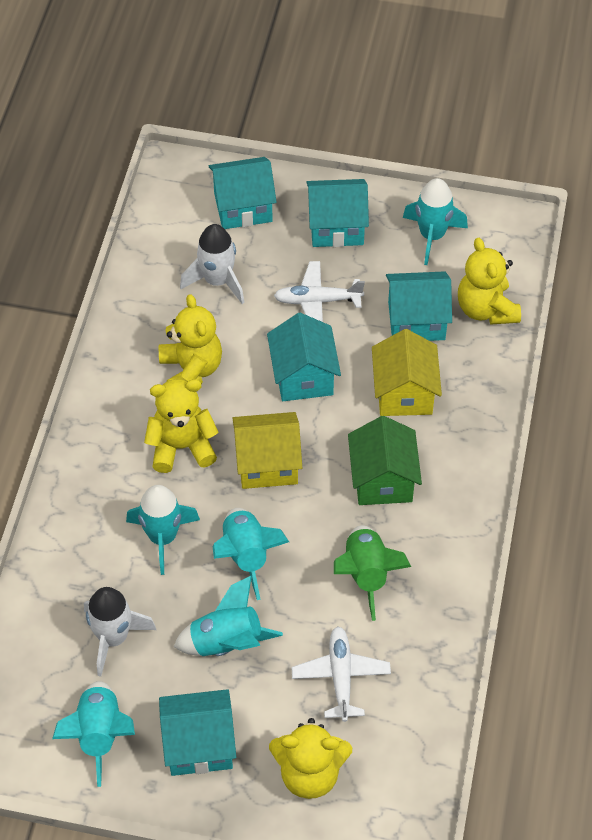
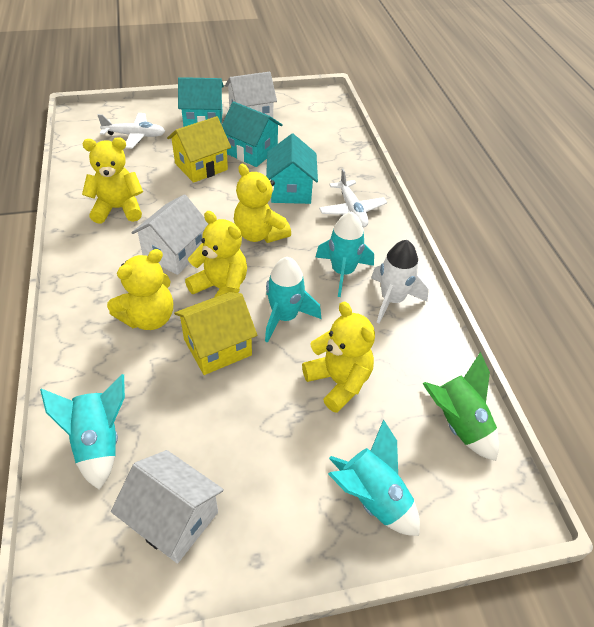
green house: 1 -> 0
turquoise house: 5 -> 3
turquoise rocket: 5 -> 4
white house: 0 -> 3
white rocket: 2 -> 1
yellow teddy bear: 4 -> 5

